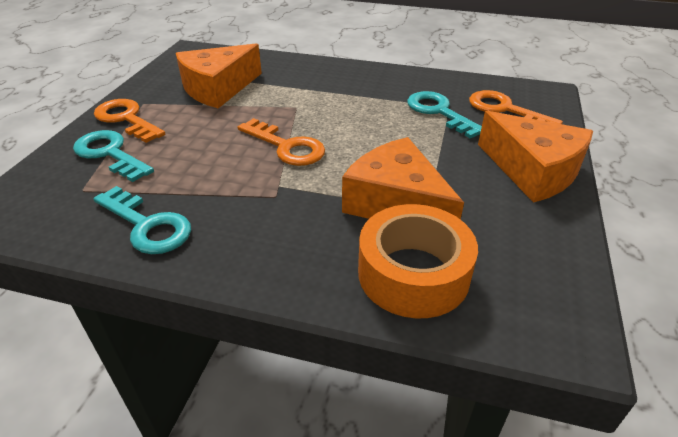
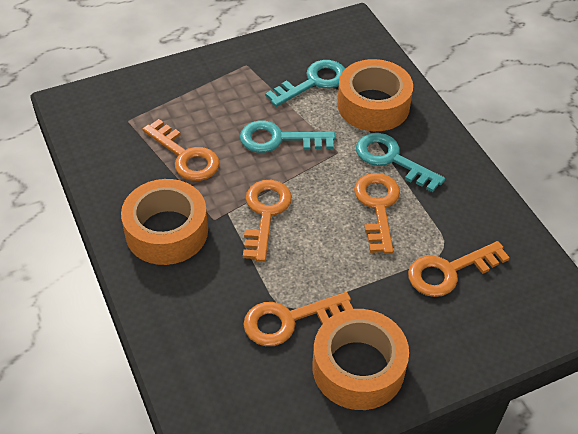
orange cheese: 3 -> 0
orange key: 3 -> 5
orange tape: 1 -> 3

